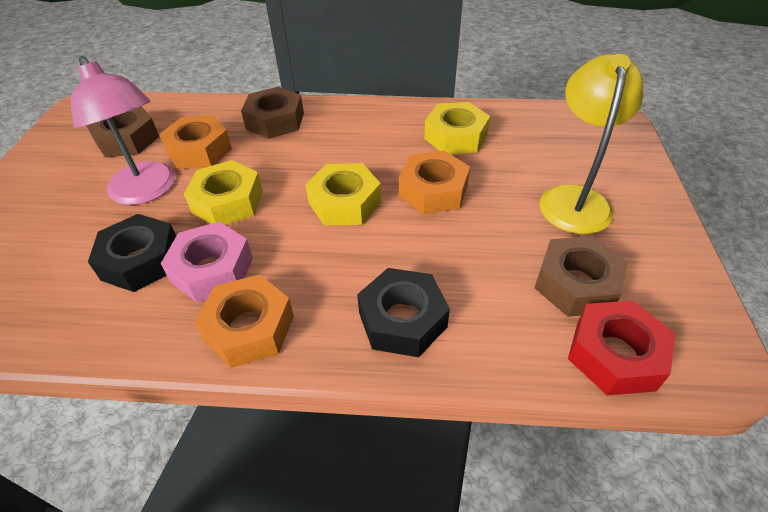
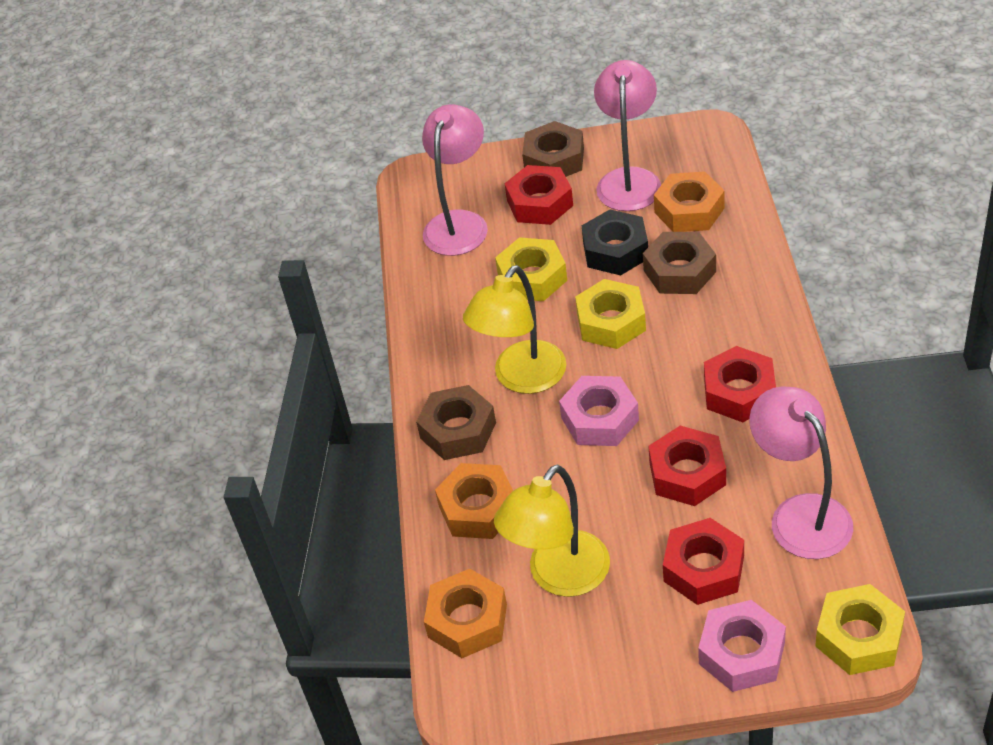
black nut: 2 -> 1
pink lamp: 1 -> 3
pink nut: 1 -> 2
red nut: 1 -> 4
yellow lamp: 1 -> 2

